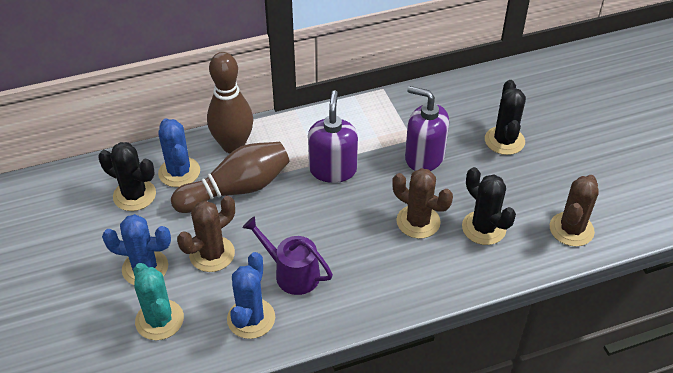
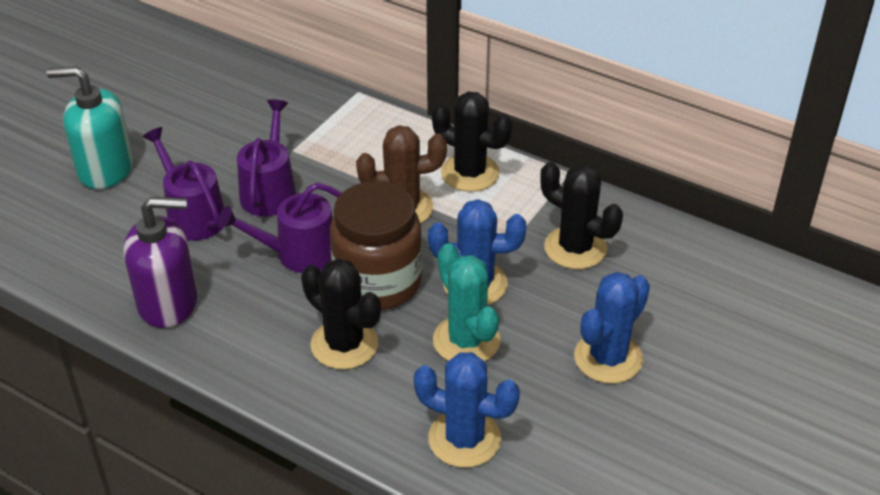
brown bowling pin: 2 -> 0
brown cactus: 3 -> 1
brown jar: 0 -> 1
purple soap dispenser: 2 -> 1
purple watering can: 1 -> 3
turquoise soap dispenser: 0 -> 1

